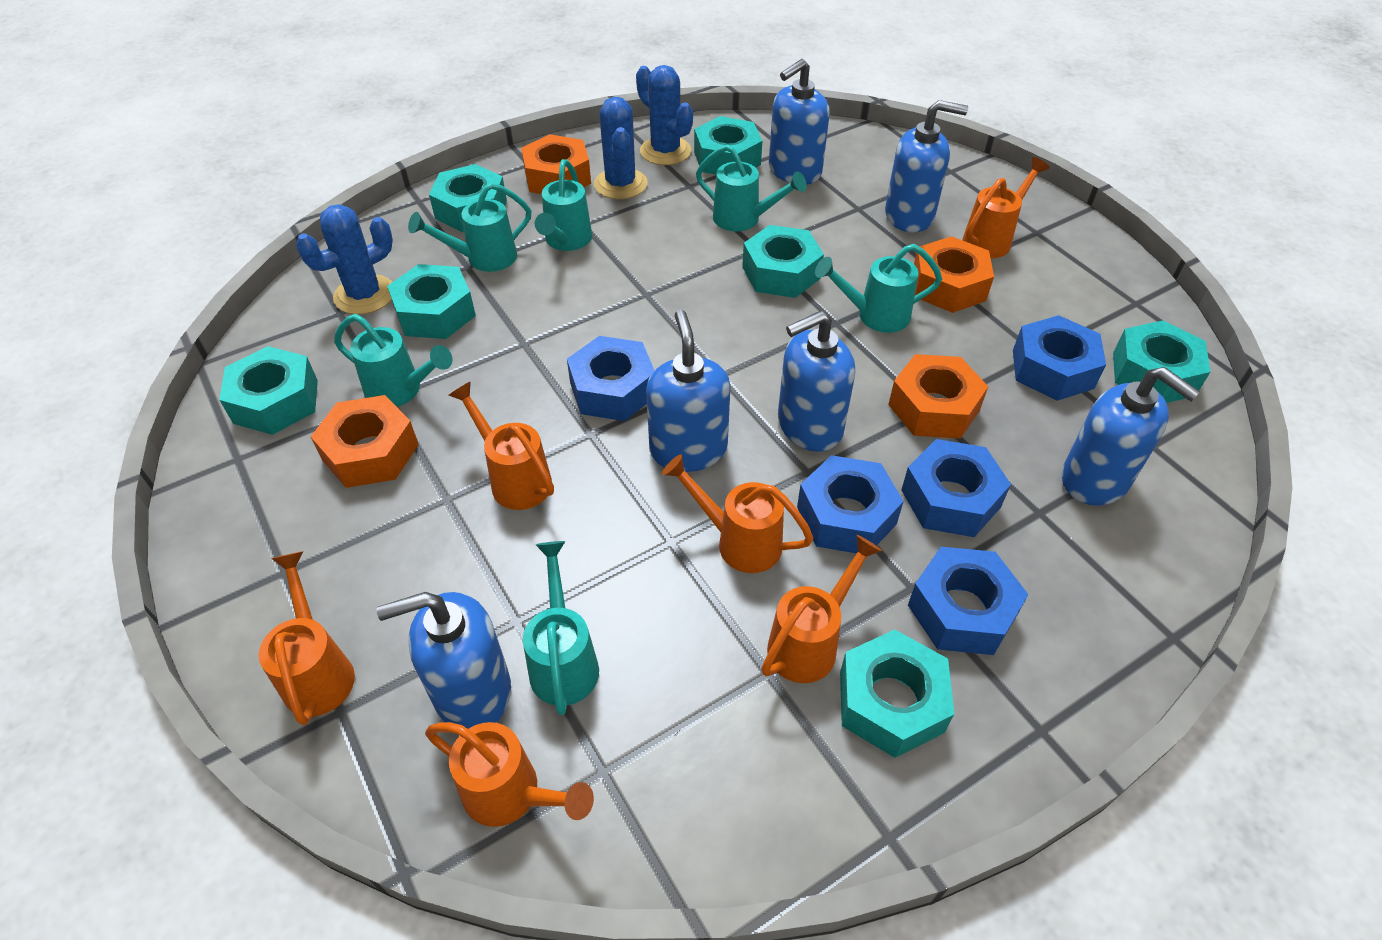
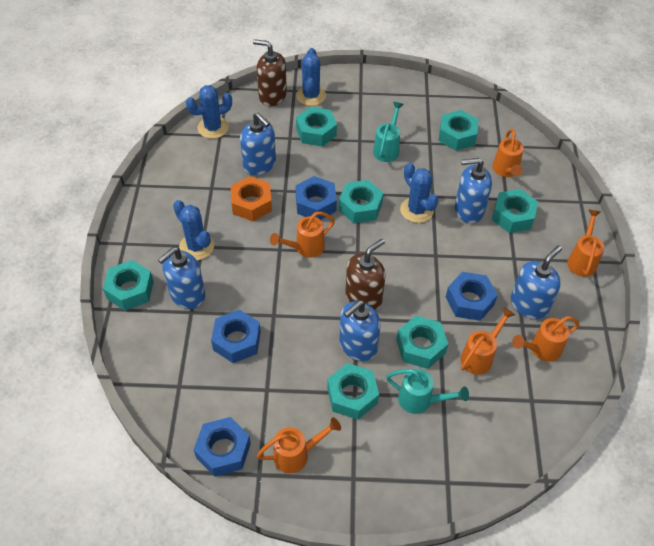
blue cactus: 3 -> 4
blue nut: 5 -> 4
blue soap dispenser: 6 -> 5
brown soap dispenser: 0 -> 2
orange nut: 4 -> 1
turquoise watering can: 6 -> 2

